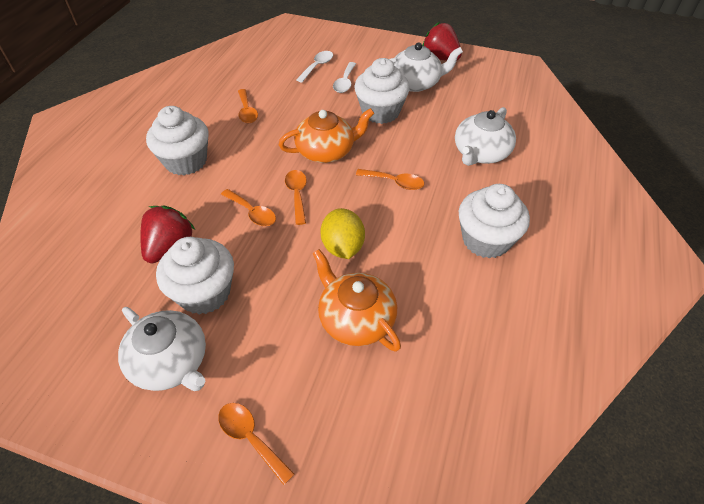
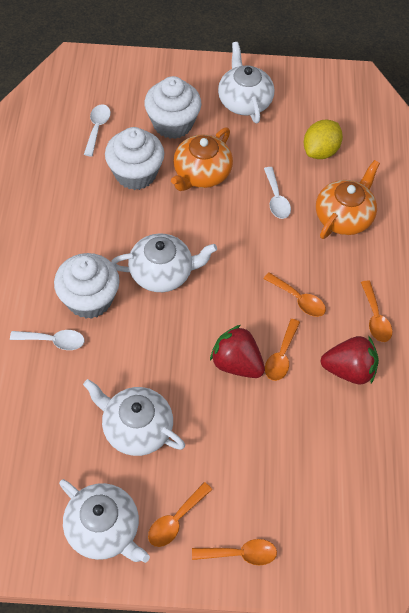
white cupcake: 4 -> 3
white spoon: 2 -> 3
white teapot: 3 -> 4

